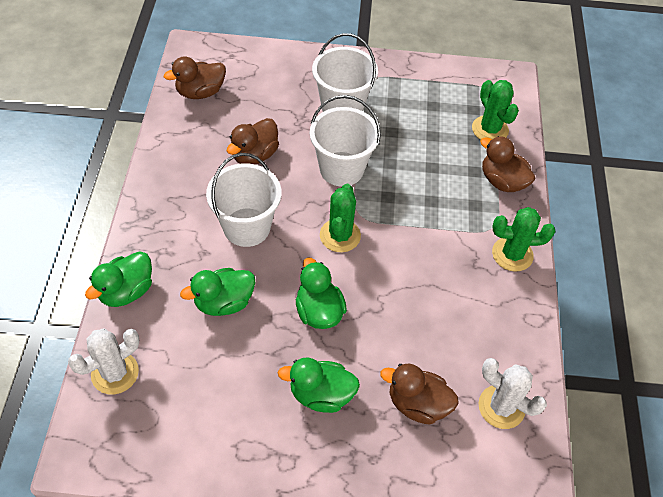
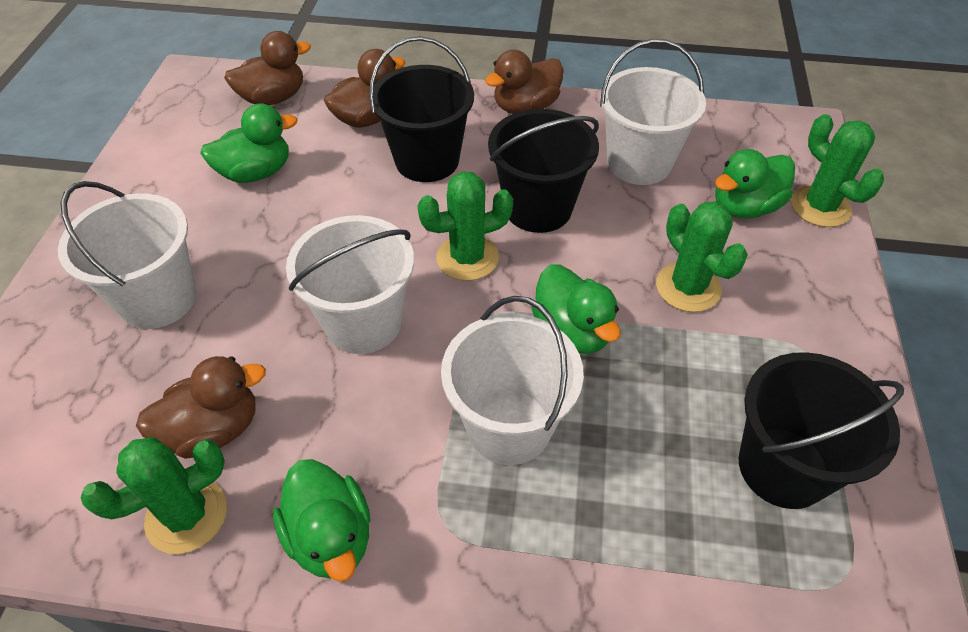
black bucket: 0 -> 3
green cactus: 3 -> 4
white bucket: 3 -> 4
white cactus: 2 -> 0

